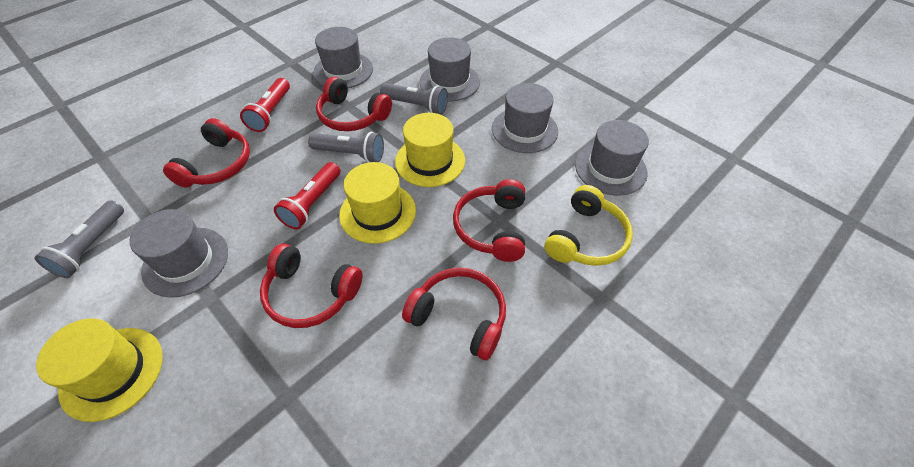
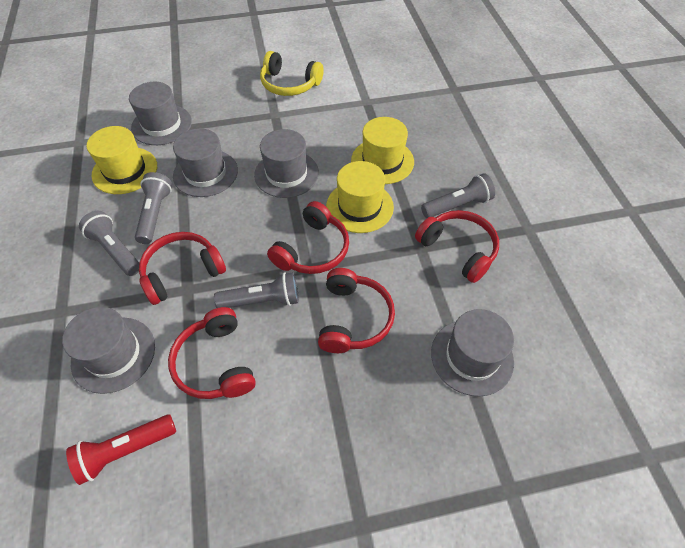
grey flashlight: 3 -> 4
red flashlight: 2 -> 1

